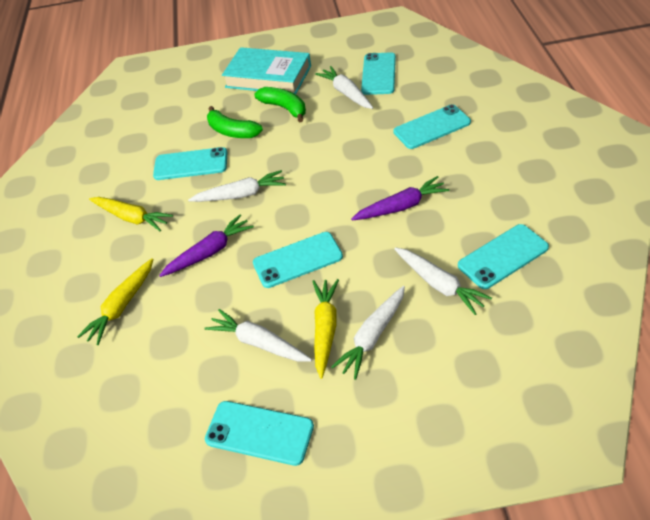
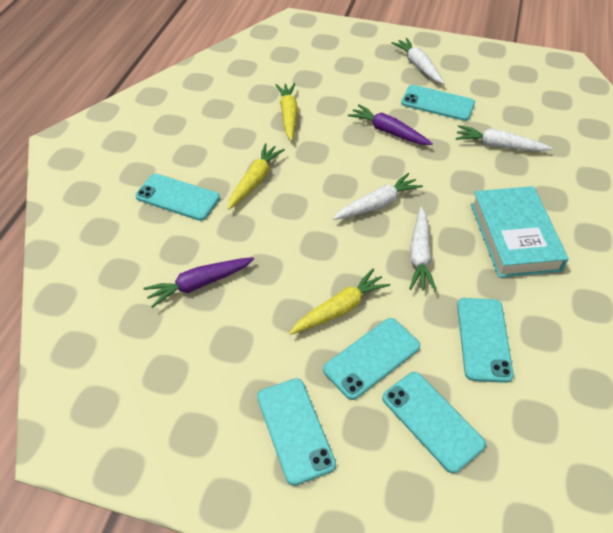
green banana: 2 -> 0
white carrot: 5 -> 4

